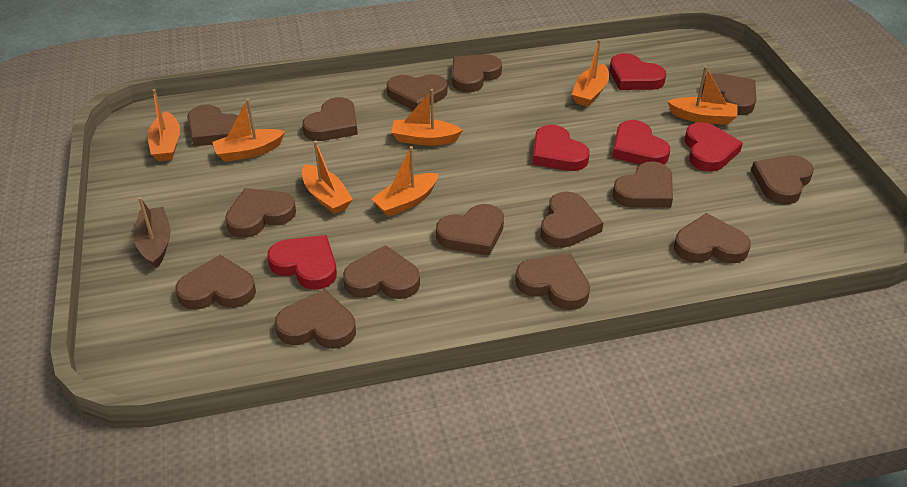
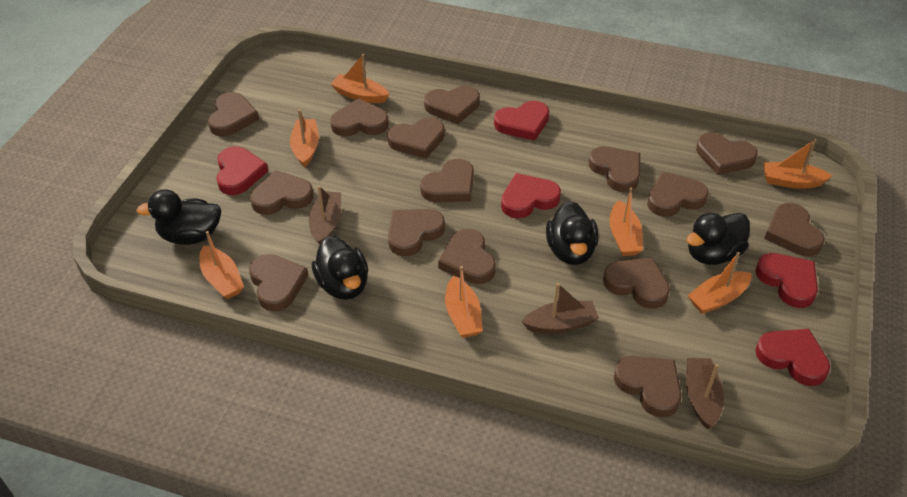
black duck: 0 -> 4
brown boat: 1 -> 3

